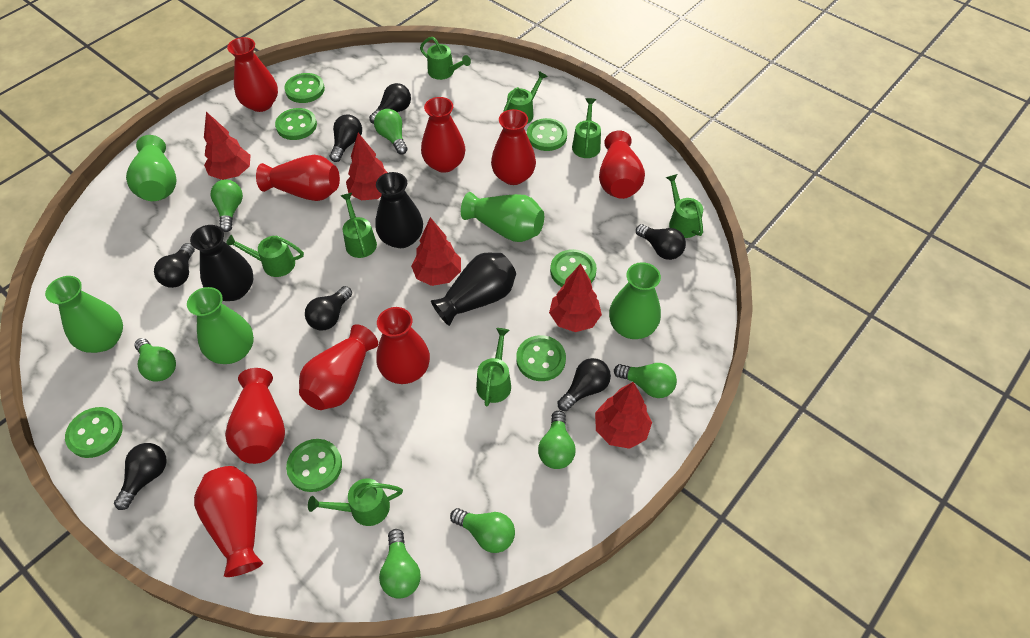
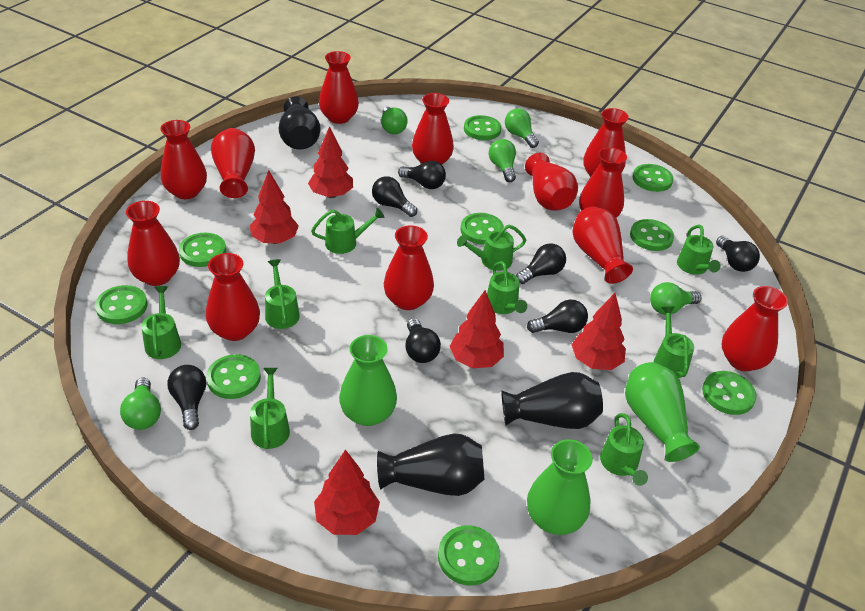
green button: 7 -> 9
green light bulb: 7 -> 5
green vase: 5 -> 3
green watering can: 8 -> 9
red vase: 9 -> 12

